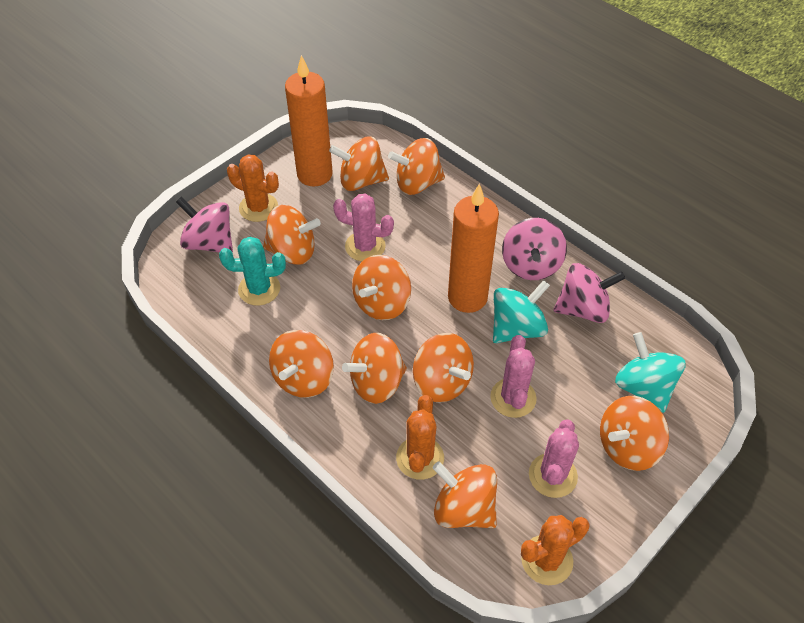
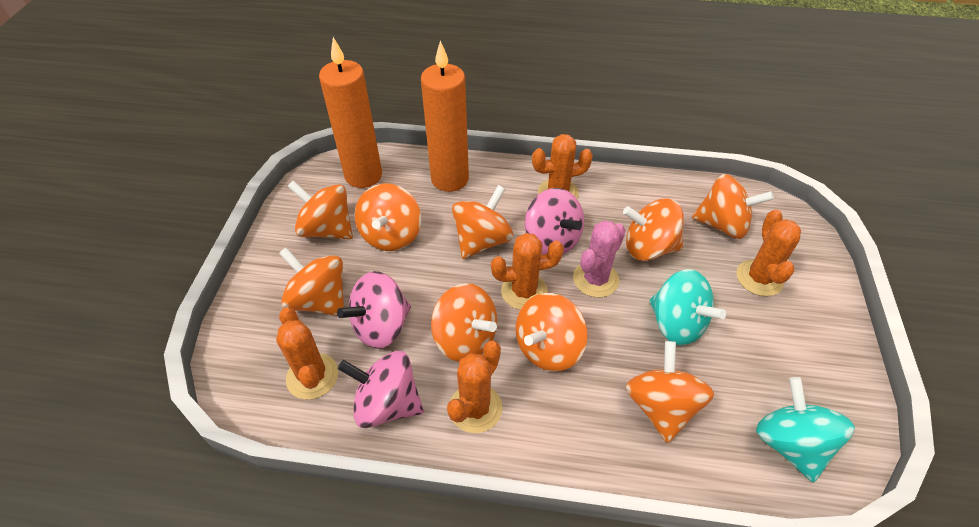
orange cactus: 3 -> 5
pink cactus: 3 -> 1
turquoise cactus: 1 -> 0

